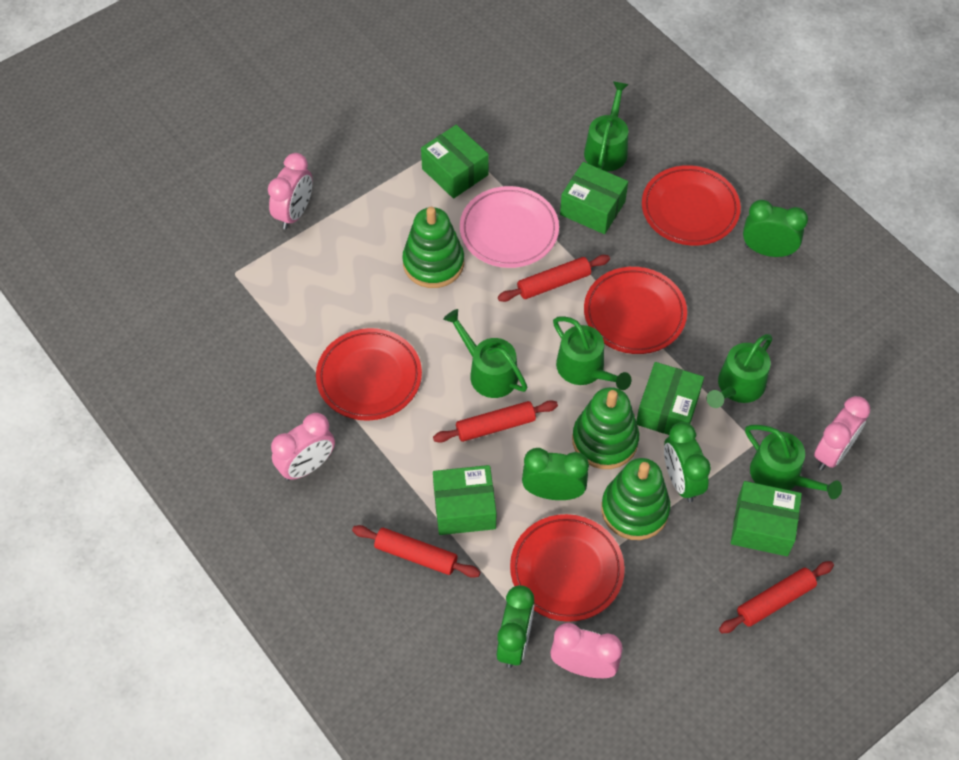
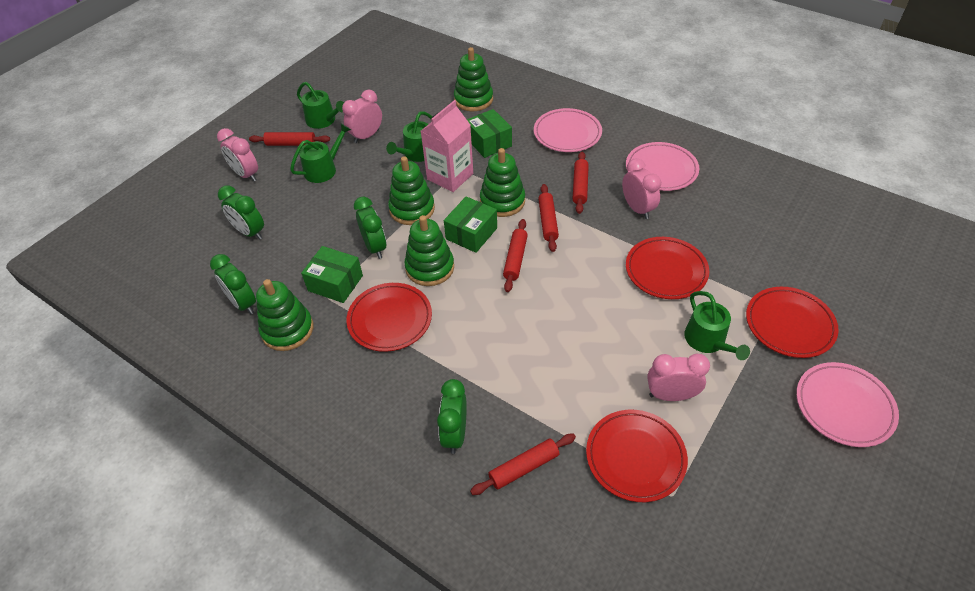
green box: 5 -> 3
green stacking toy: 3 -> 5
green watering can: 5 -> 4
pink carton: 0 -> 1
pink plate: 1 -> 3
red rolling pin: 4 -> 5

